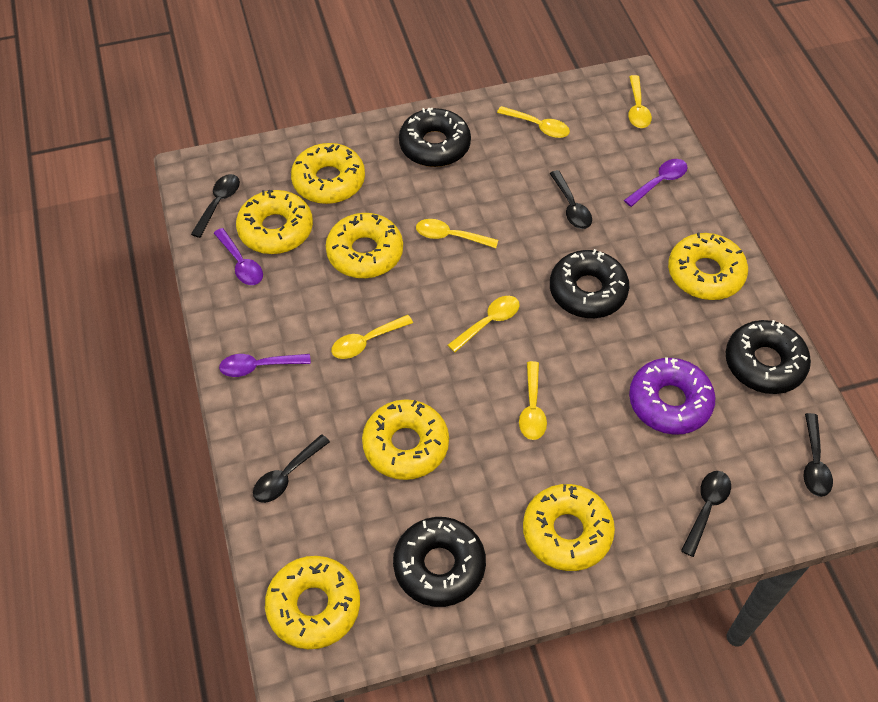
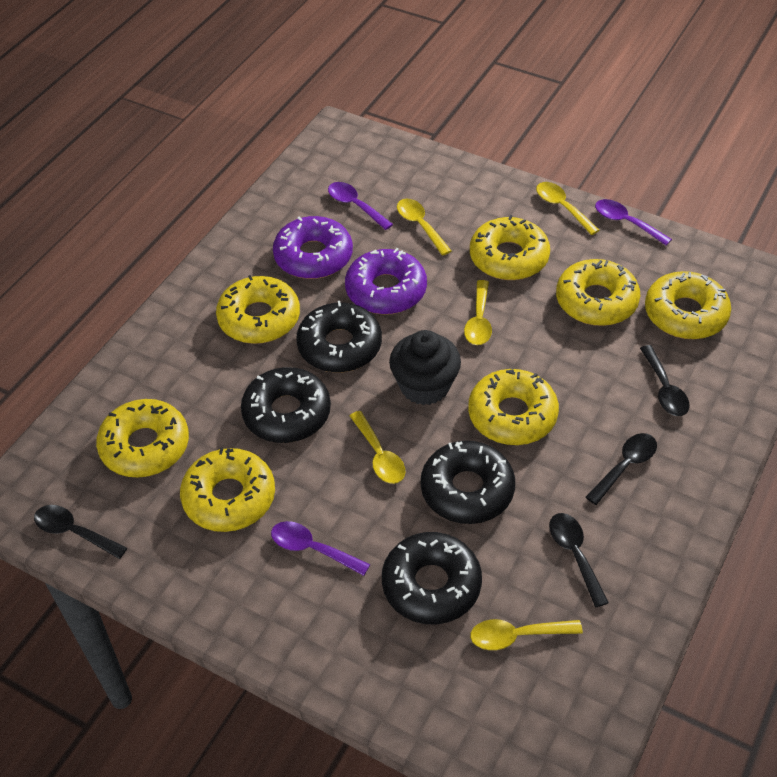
black cupcake: 0 -> 1
black spoon: 5 -> 4
purple donut: 1 -> 2
yellow spoon: 6 -> 5

